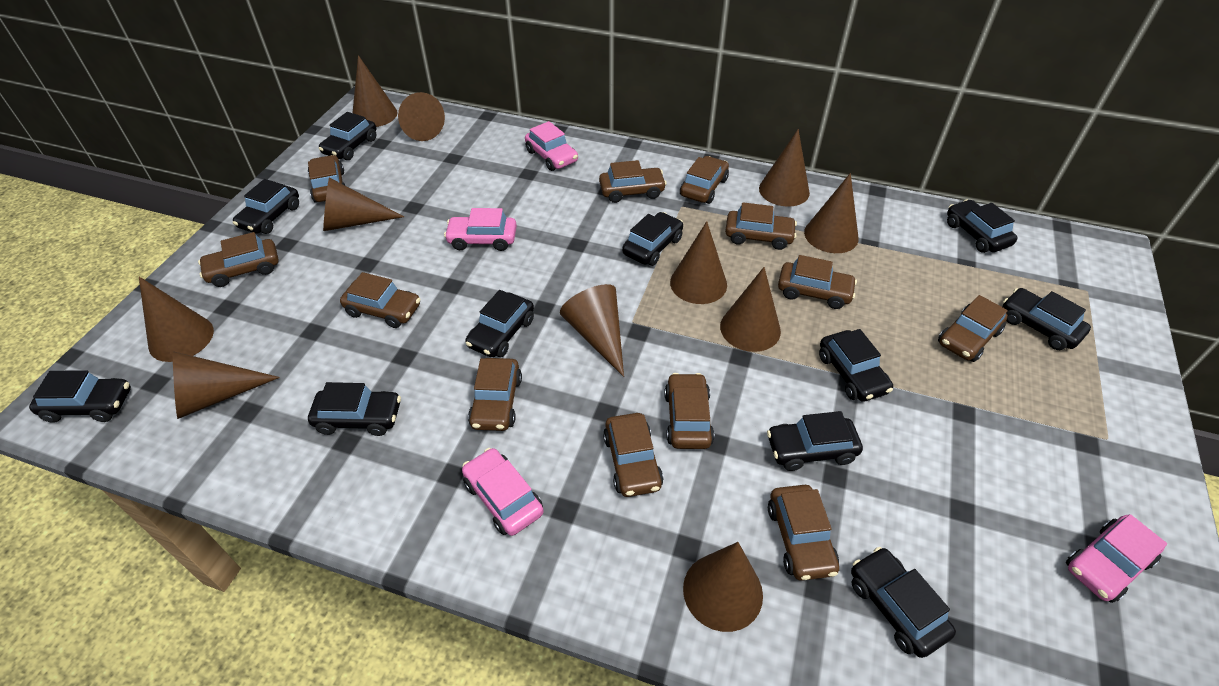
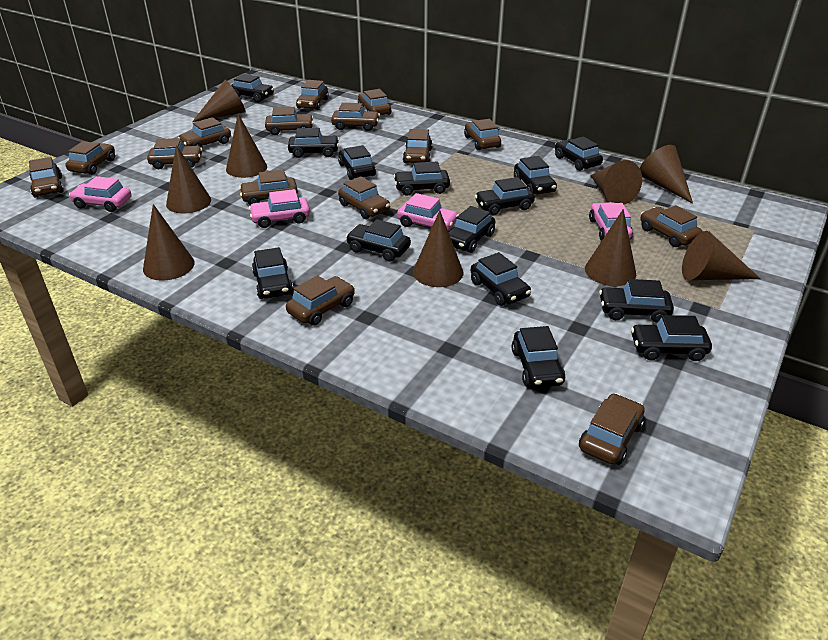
black car: 11 -> 14
brown car: 12 -> 15
brown cone: 11 -> 9

